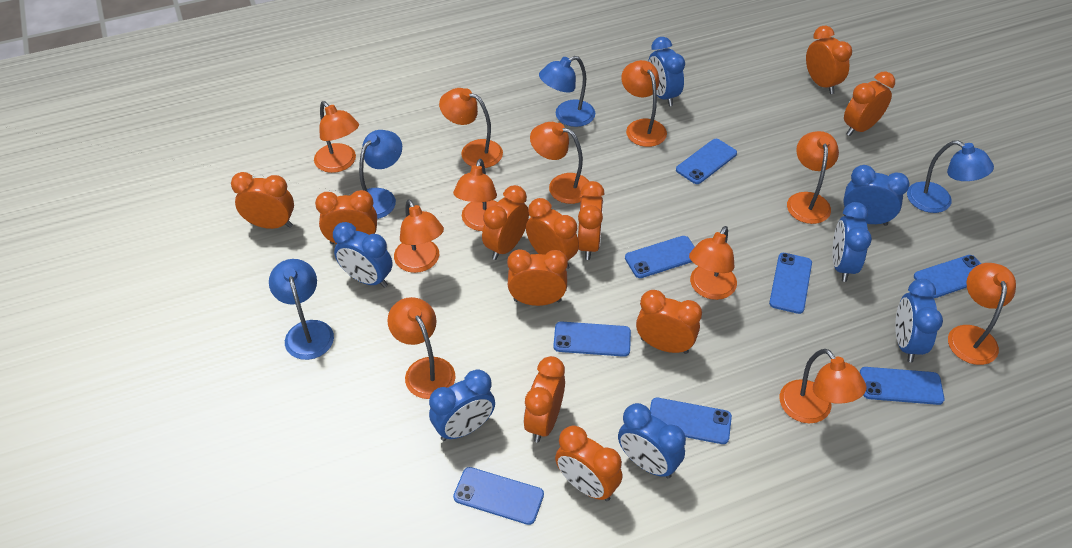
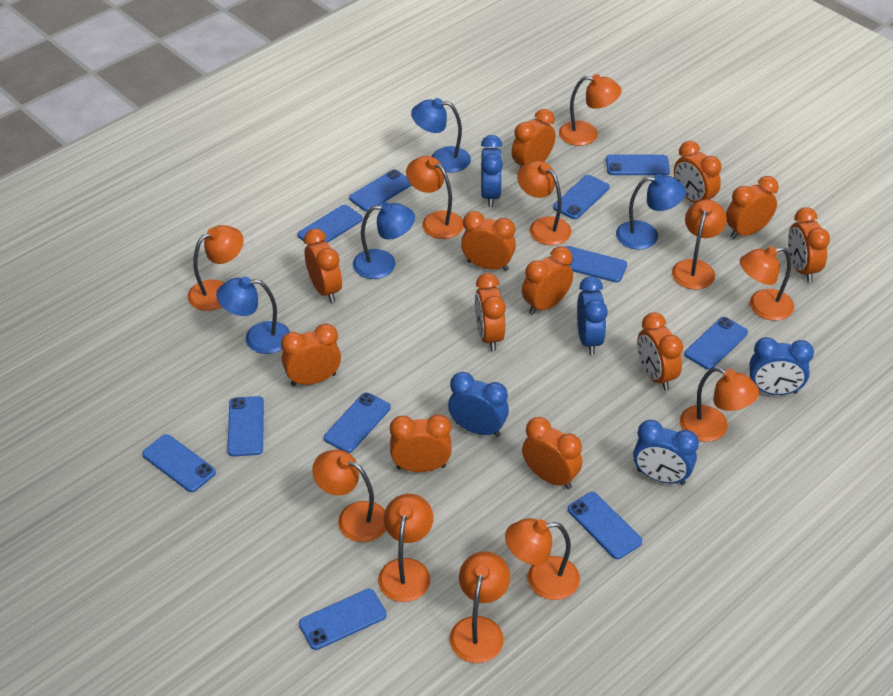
blue clock: 7 -> 5
blue phone: 8 -> 11
orange clock: 11 -> 12

